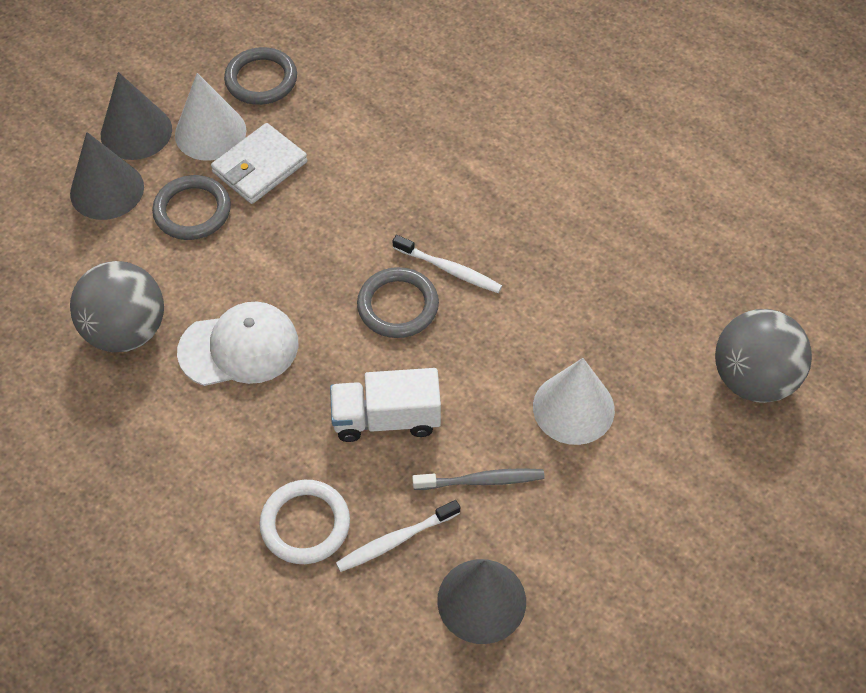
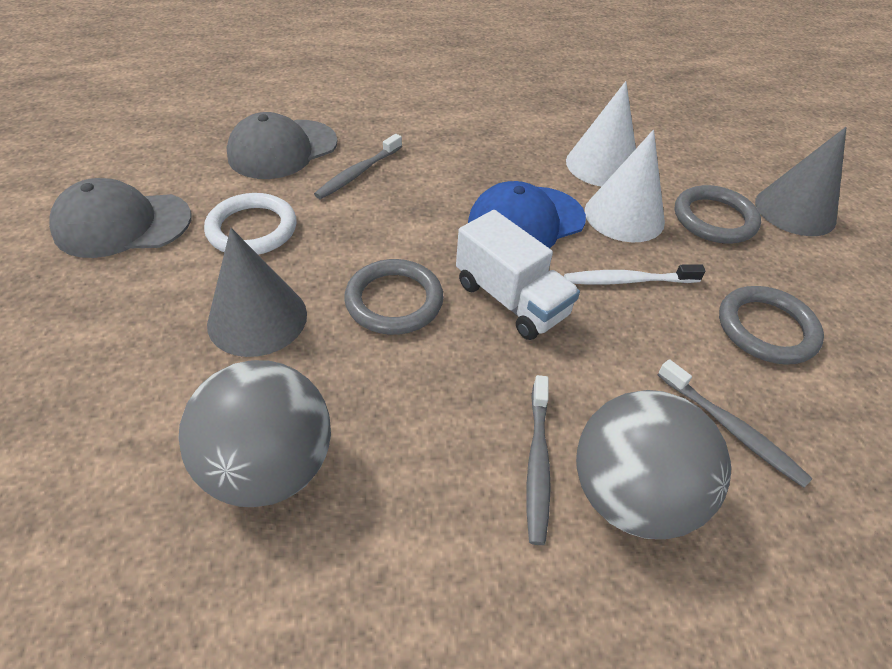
blue cap: 0 -> 1
grey cap: 0 -> 2
grey cone: 3 -> 2
grey toothbrush: 1 -> 3
white cap: 1 -> 0
white toothbrush: 2 -> 1
white wallet: 1 -> 0

